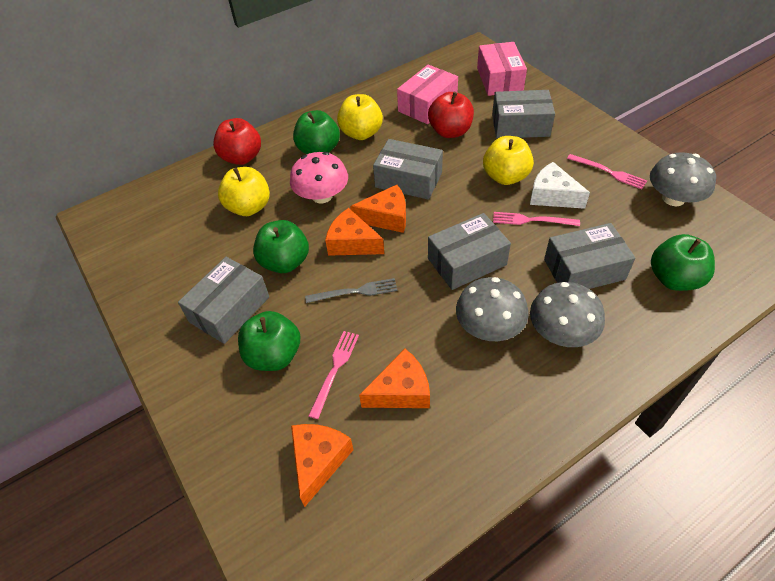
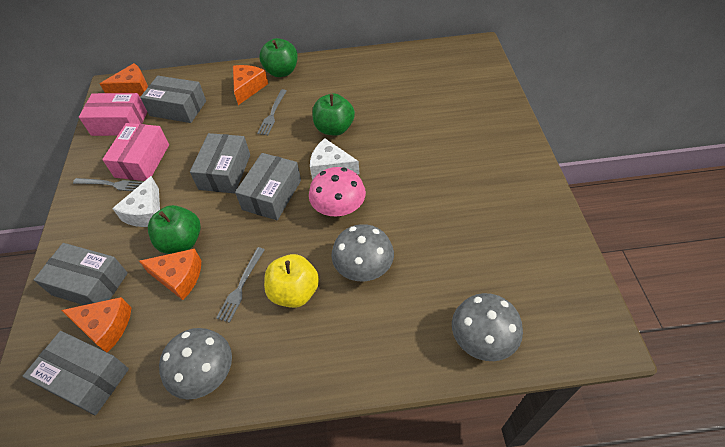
green apple: 4 -> 3
grey fork: 1 -> 3
pink fork: 3 -> 0
red apple: 2 -> 0
white cheese: 1 -> 2
yellow apple: 3 -> 1

